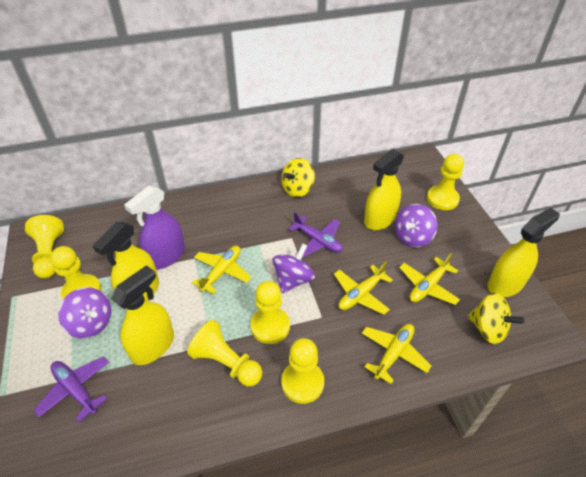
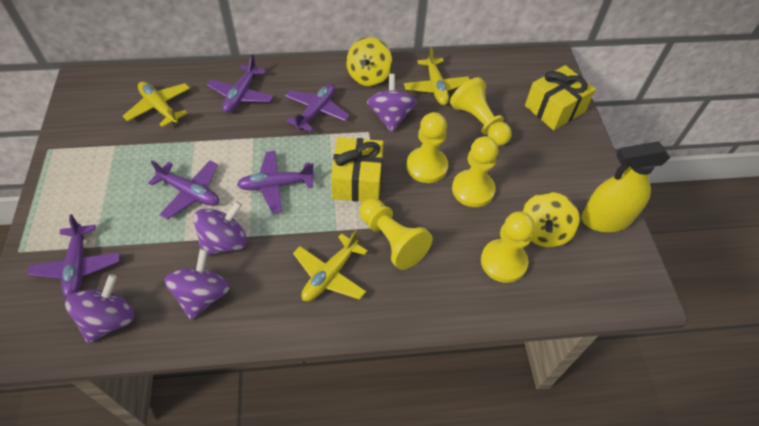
purple plane: 2 -> 5
purple spinning top: 3 -> 4
purple spray bottle: 1 -> 0
yellow gift: 0 -> 2
yellow pawn: 6 -> 5
yellow plane: 4 -> 3
yellow spray bottle: 4 -> 1

